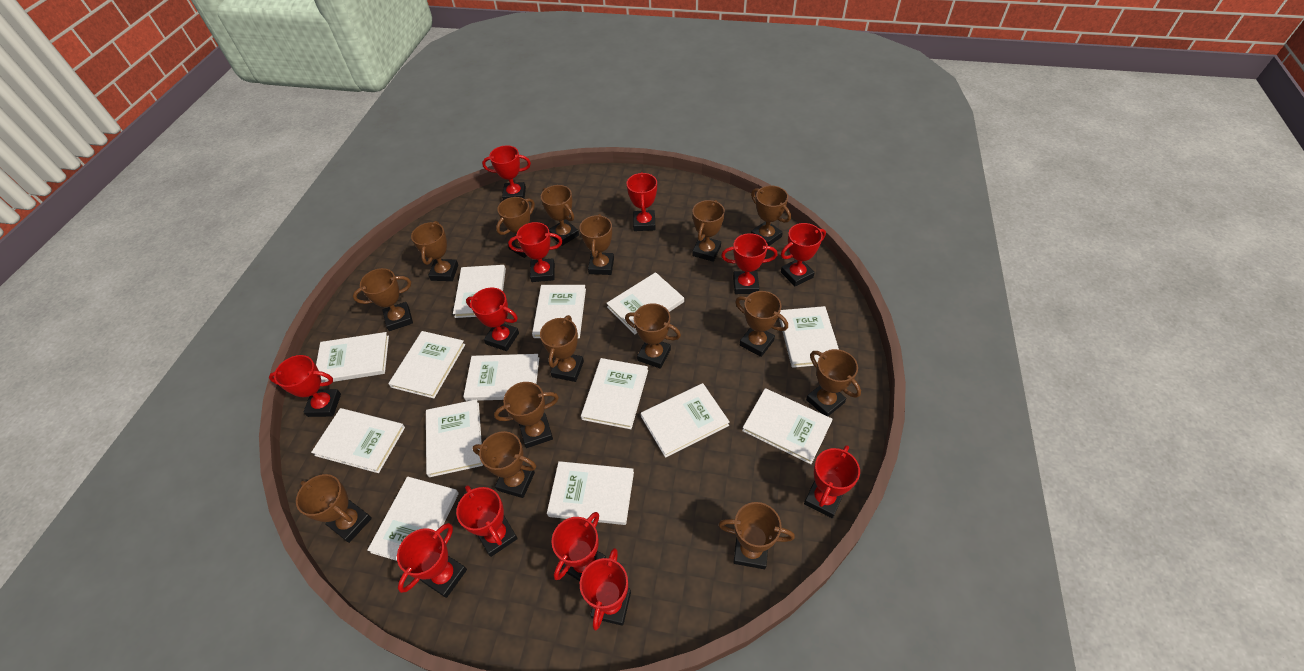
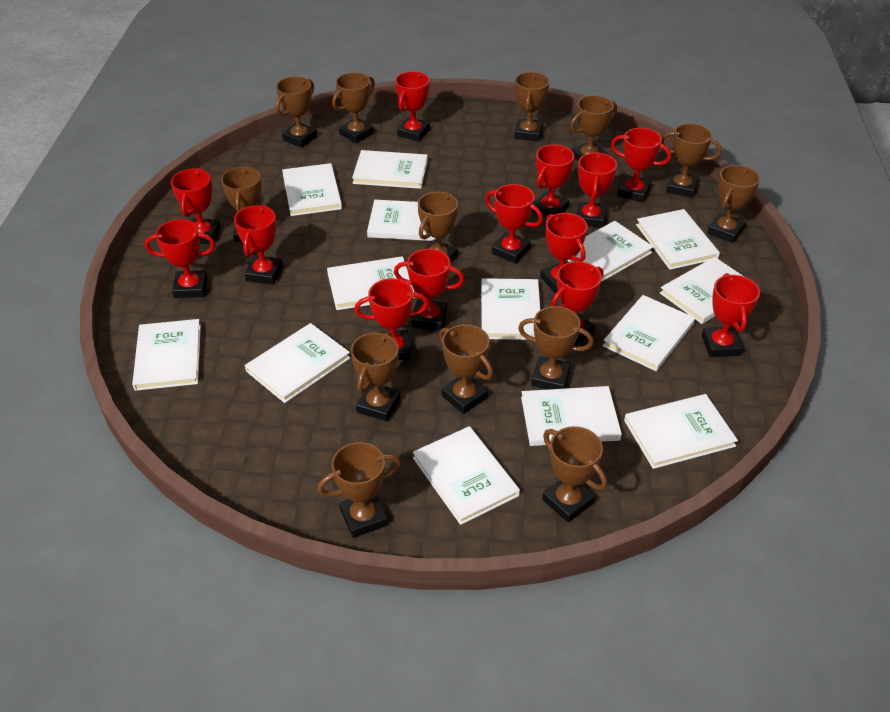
brown trophy: 15 -> 13
red trophy: 12 -> 13

